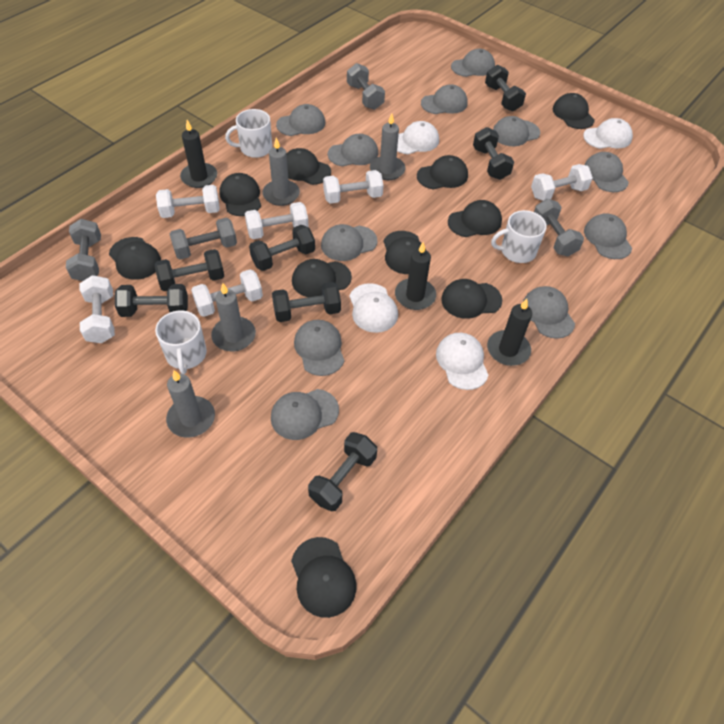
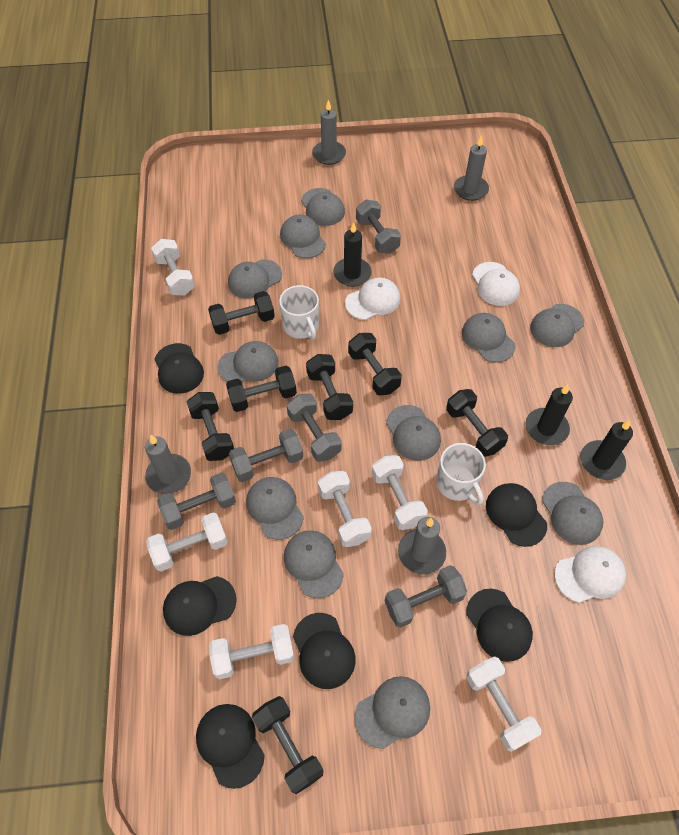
black cap: 10 -> 6
grey dumbbell: 4 -> 5
white cap: 4 -> 3
white mug: 3 -> 2

